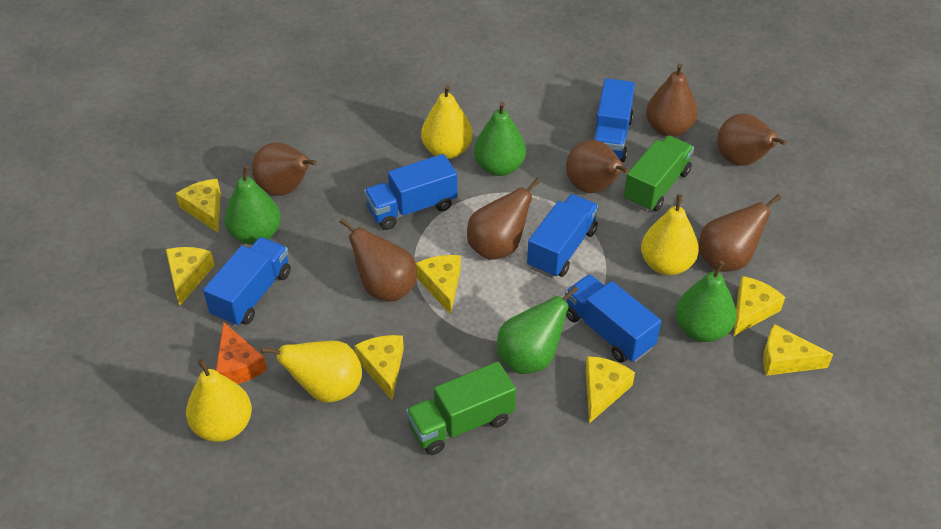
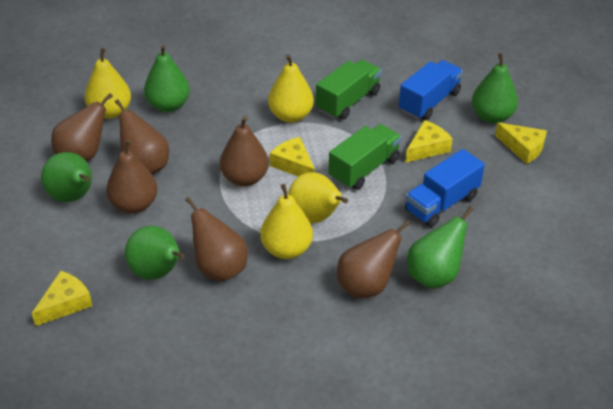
blue truck: 5 -> 2
brown pear: 7 -> 6
green pear: 4 -> 5
orange cheese: 1 -> 0
yellow cheese: 7 -> 4

